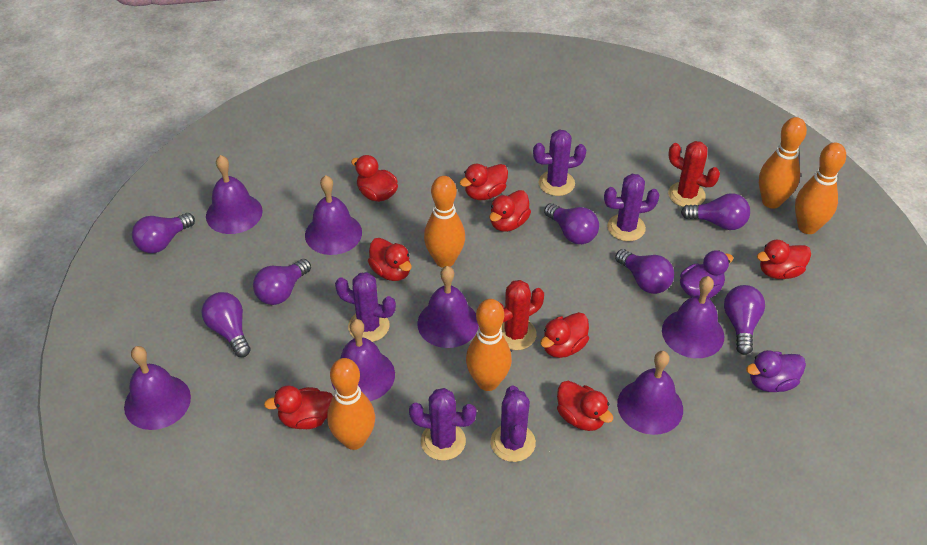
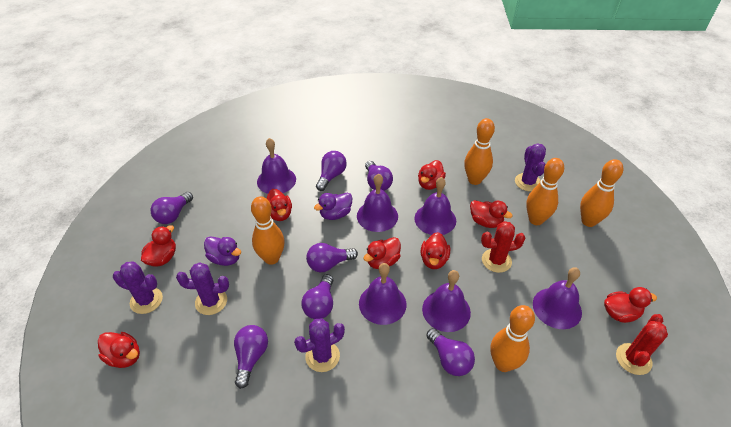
purple bell: 7 -> 6
purple cactus: 5 -> 4

